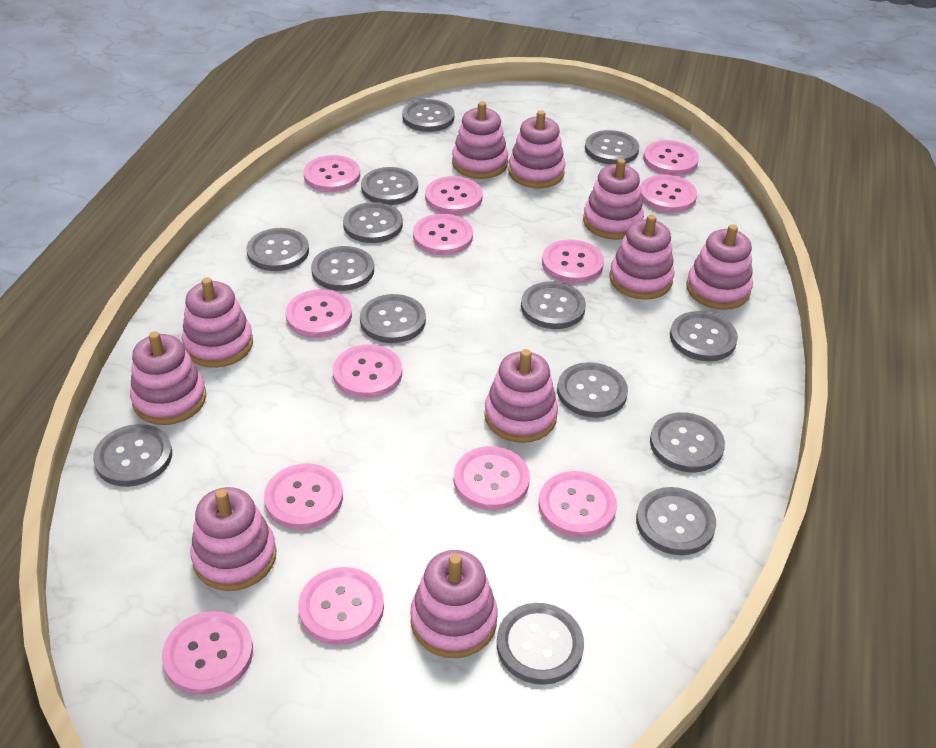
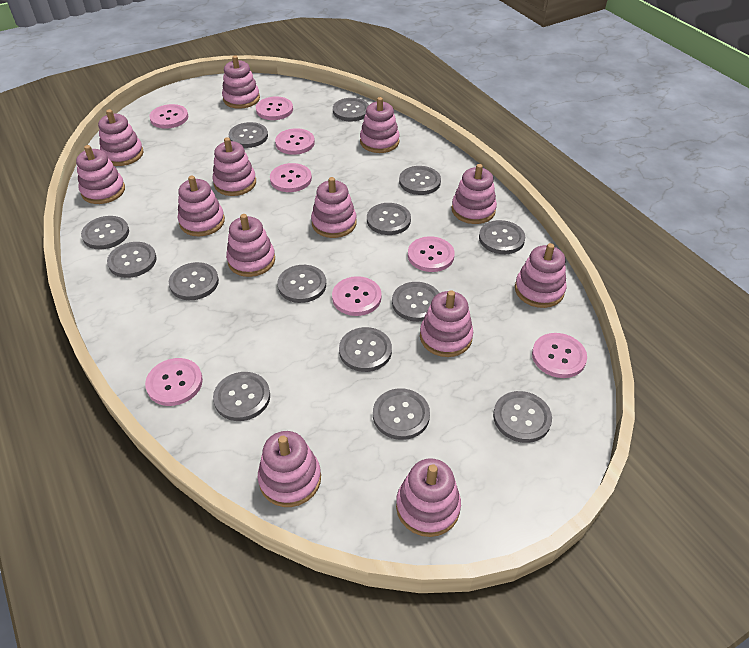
pink button: 13 -> 8
pink stacking toy: 10 -> 13

